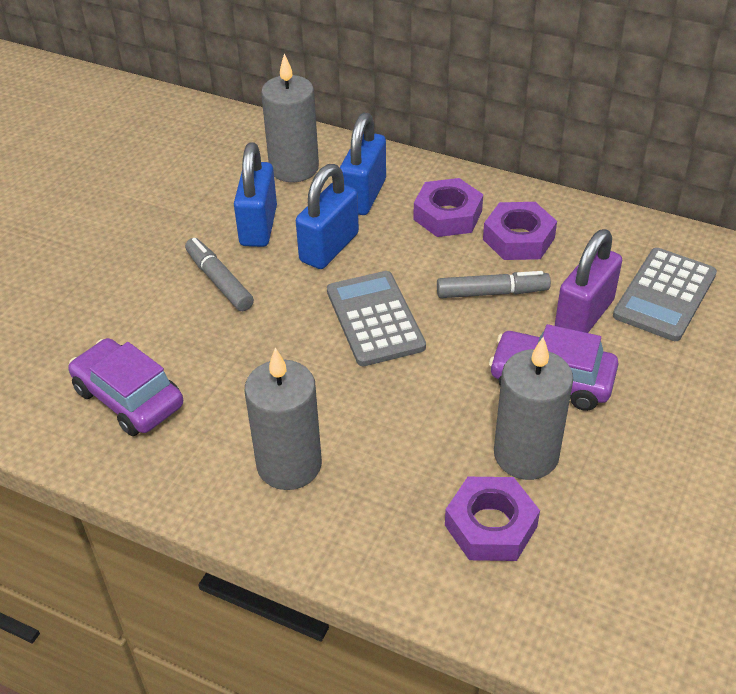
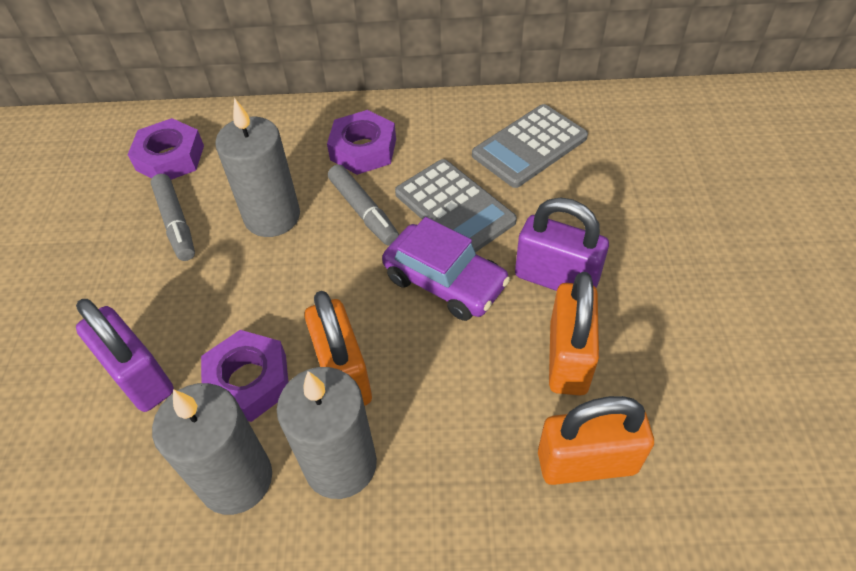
blue padlock: 3 -> 0
orange padlock: 0 -> 3
purple car: 2 -> 1
purple padlock: 1 -> 2

